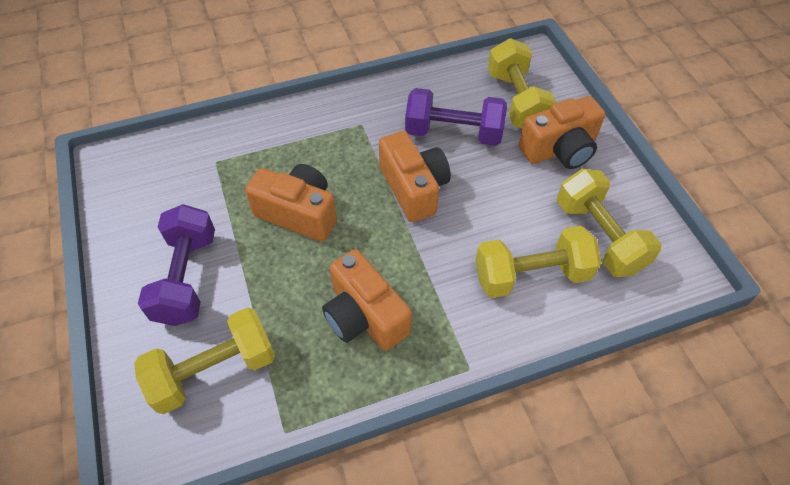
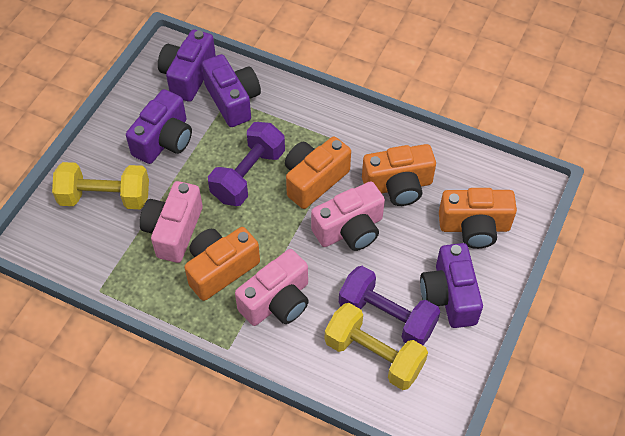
pink camera: 0 -> 3
purple camera: 0 -> 4
yellow dumbbell: 4 -> 2

